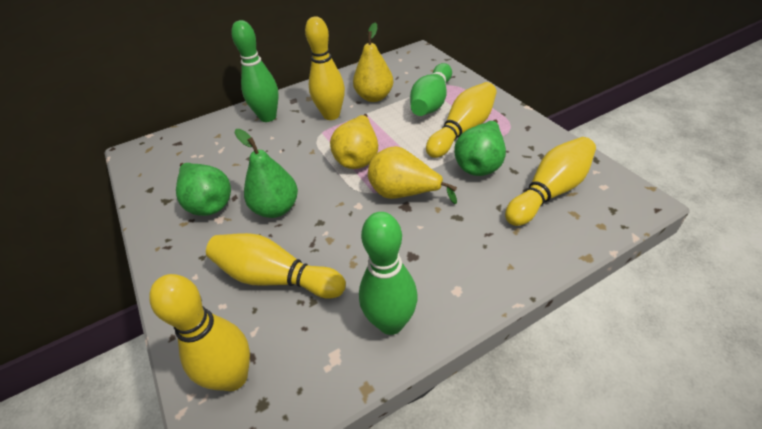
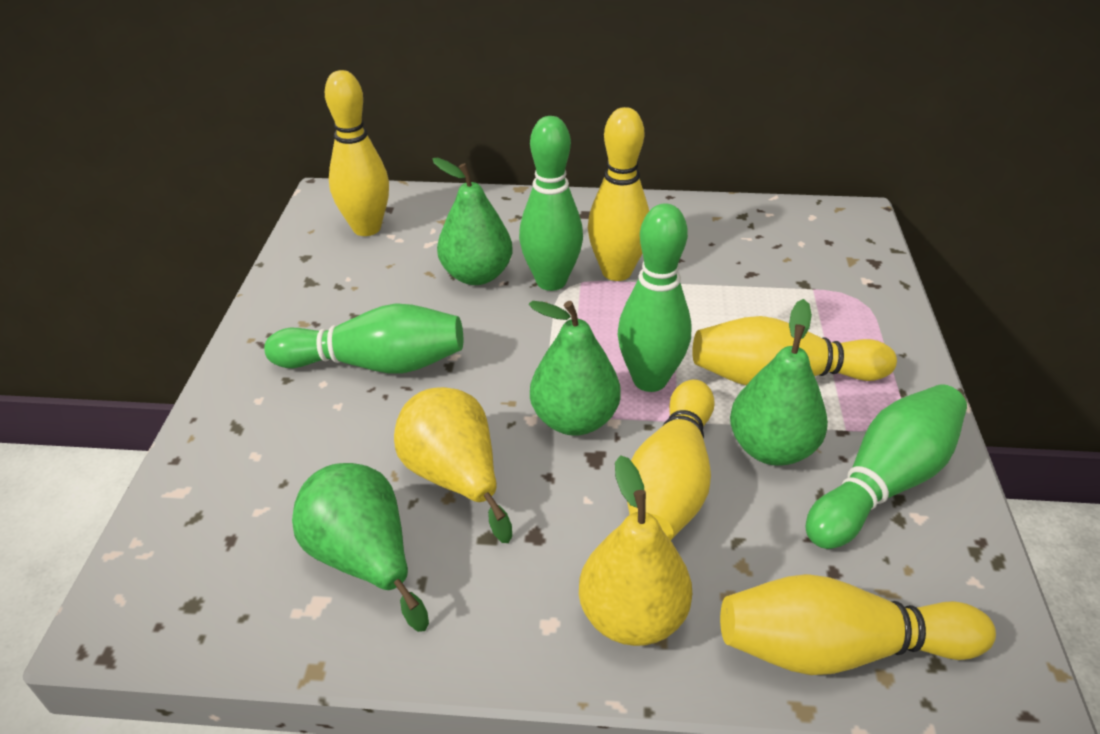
green bowling pin: 3 -> 4
green pear: 3 -> 4
yellow pear: 3 -> 2

